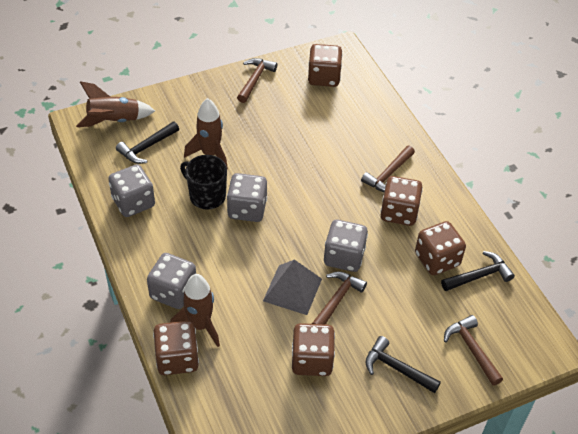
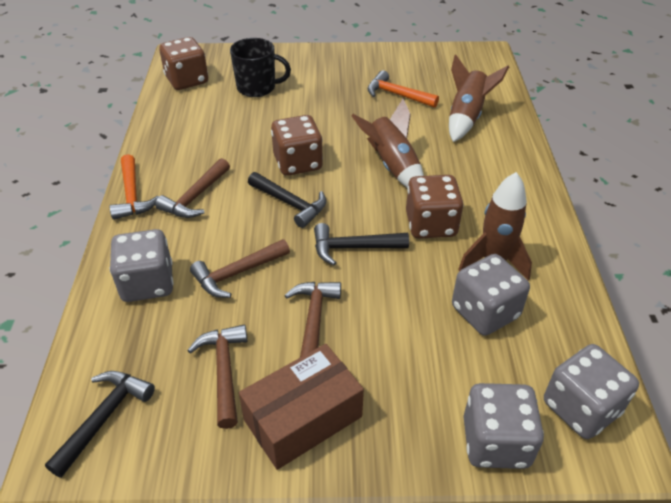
brown box: 0 -> 1
brown dice: 5 -> 3
grey pyramid: 1 -> 0
orange hammer: 0 -> 2

